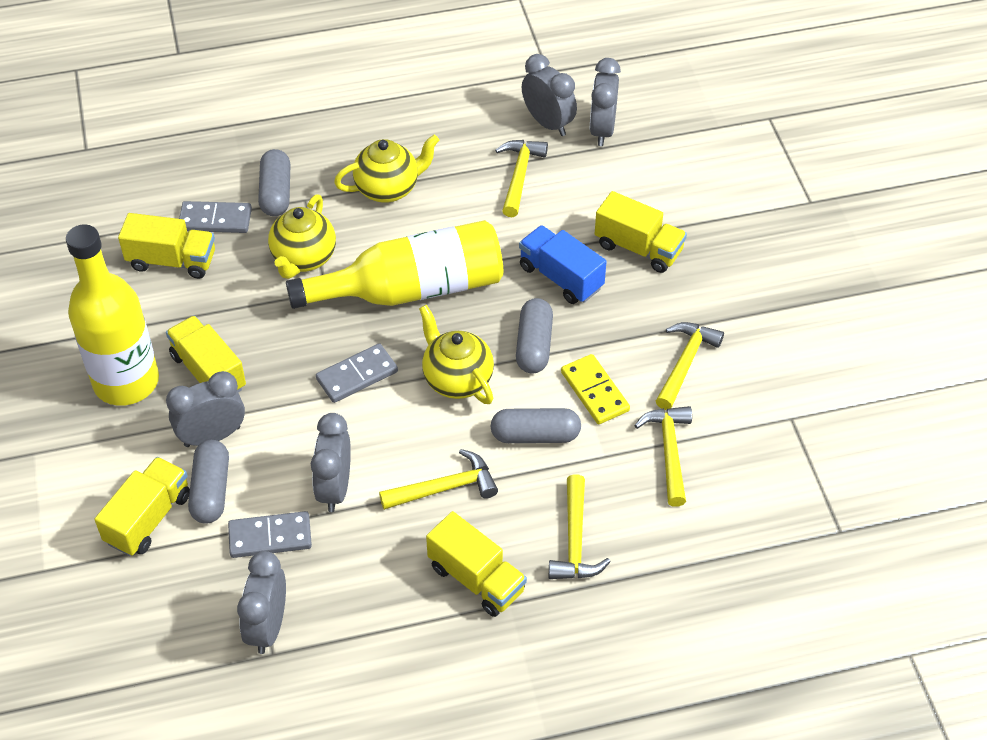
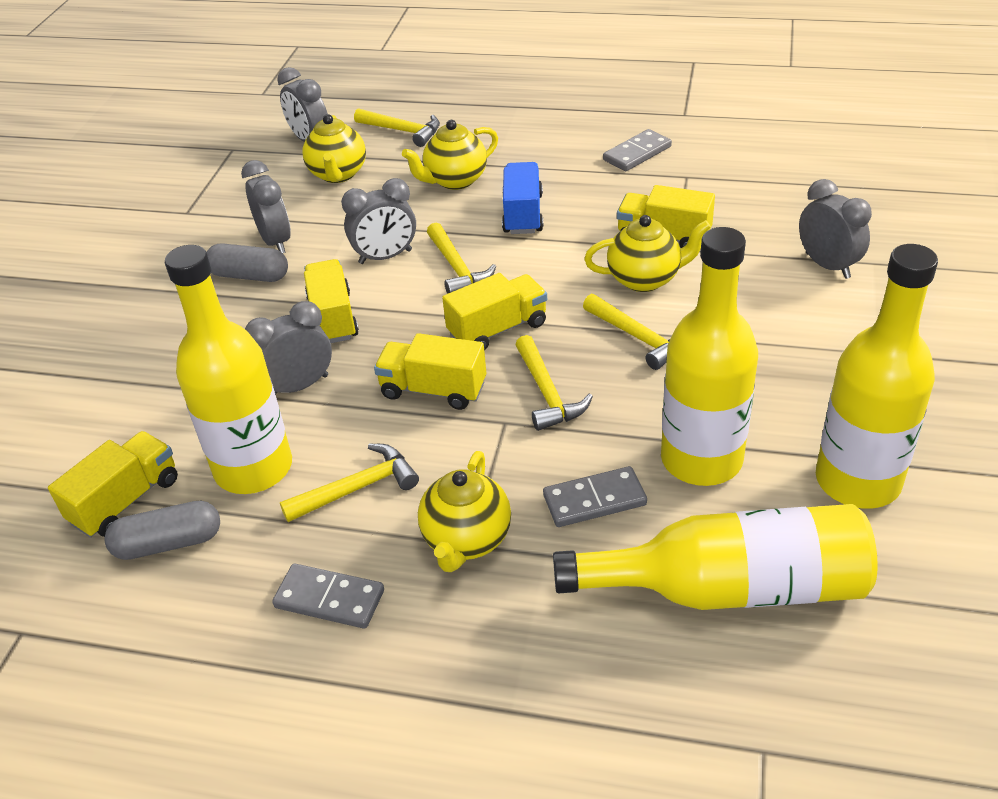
grey capsule: 4 -> 2
yellow bottle: 2 -> 4
yellow domino: 1 -> 0
yellow teapot: 3 -> 4

